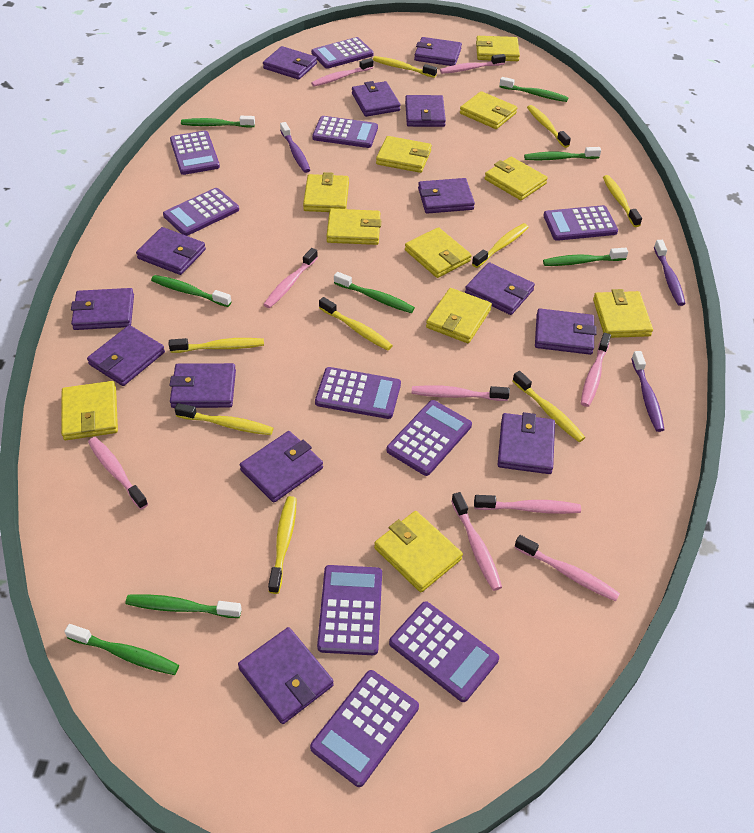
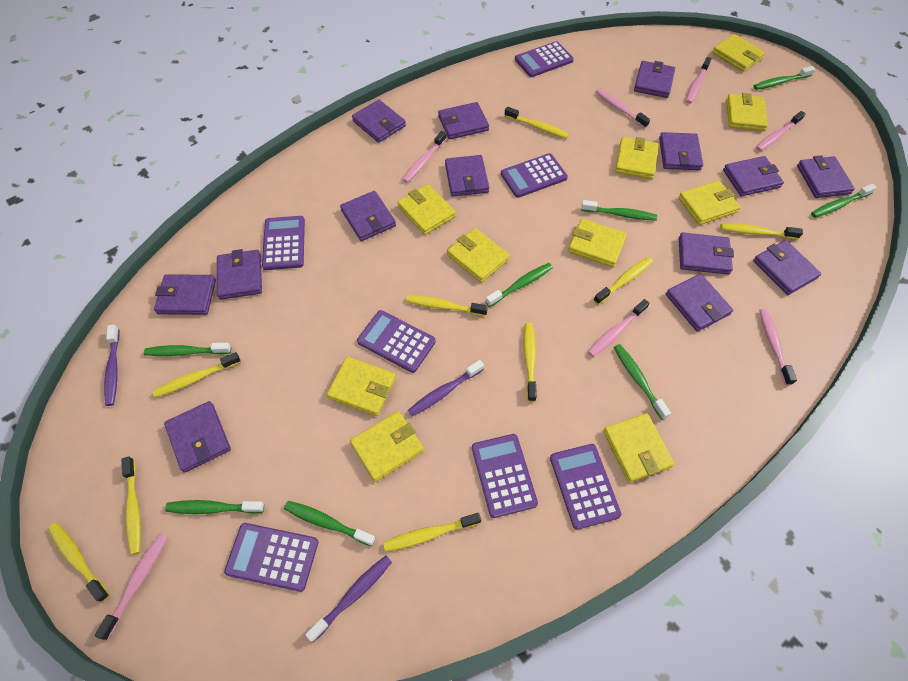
pink toothbrush: 9 -> 7
purple calculator: 10 -> 7
yellow wallet: 11 -> 10

